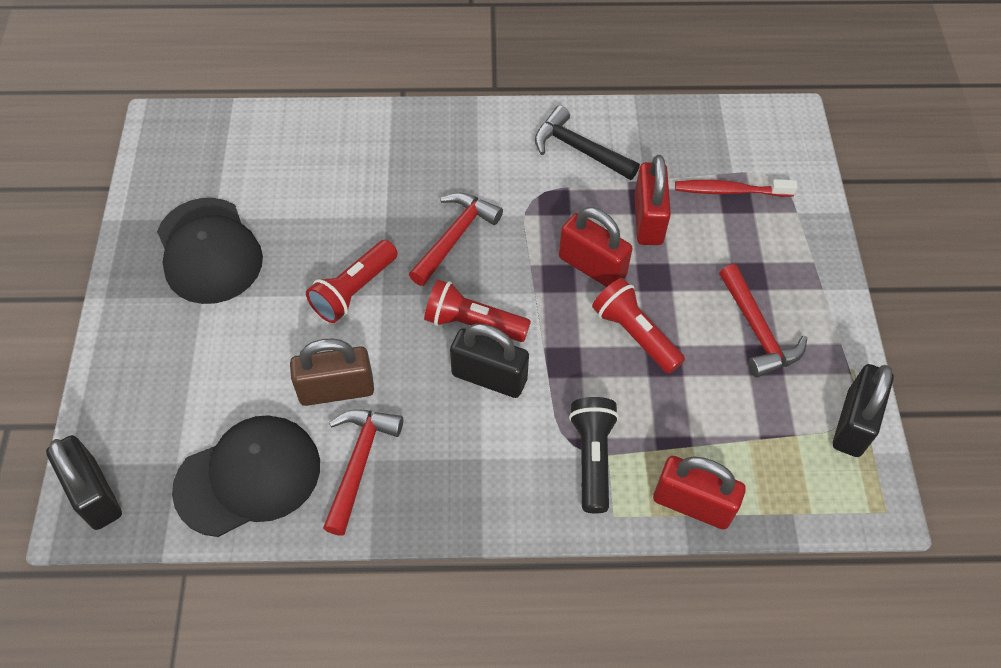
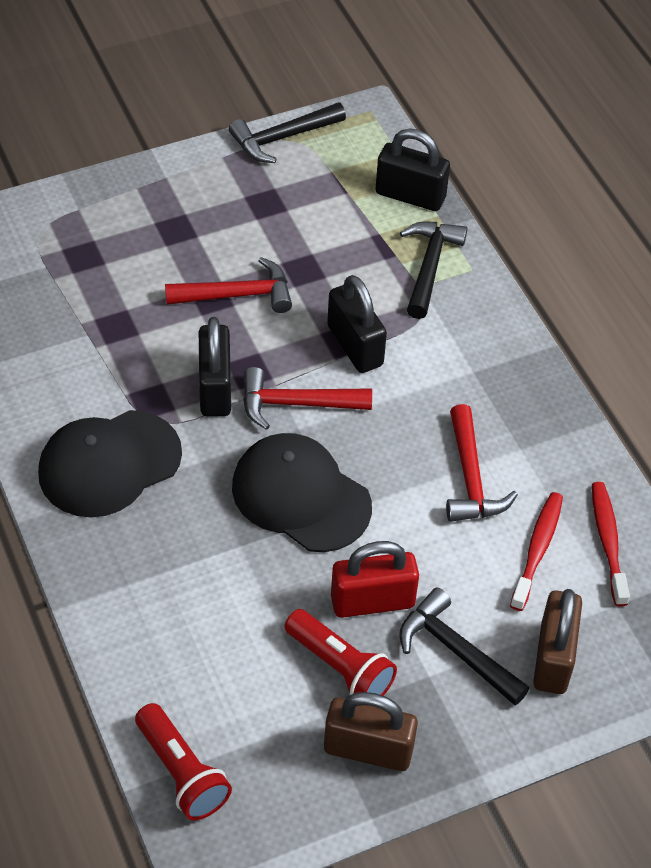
black flashlight: 1 -> 0
black hammer: 1 -> 3
brown padlock: 1 -> 2
red flashlight: 3 -> 2
red padlock: 3 -> 1
red toothbrush: 1 -> 2

